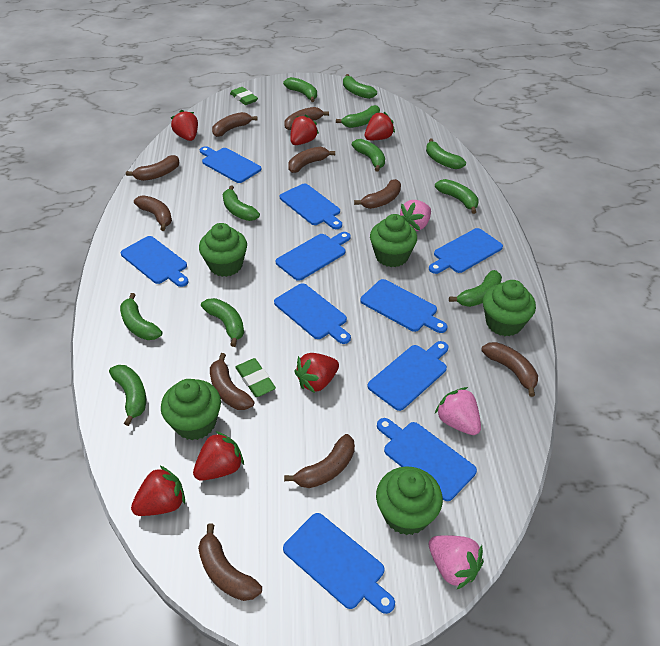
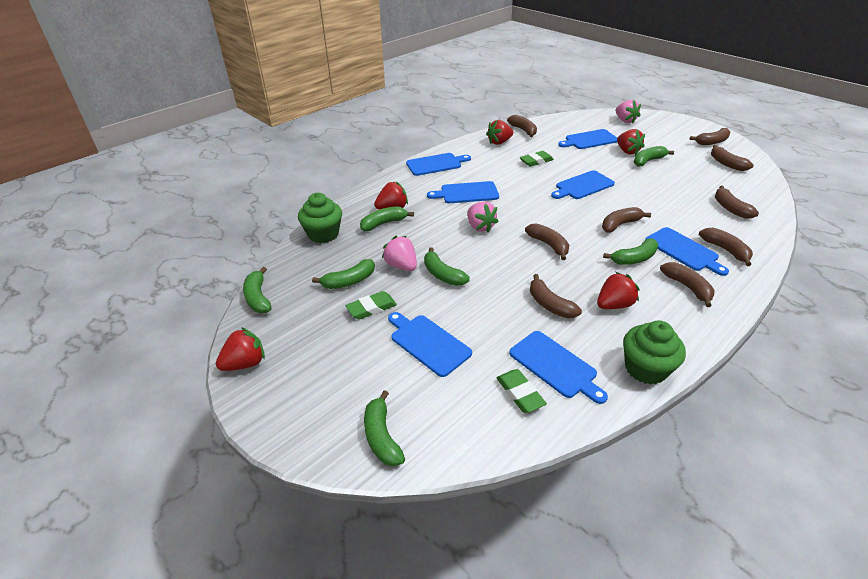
blue cutting board: 10 -> 7
brown banana: 10 -> 9
green banana: 11 -> 7
green cupcake: 5 -> 2
green eraser: 2 -> 3
red strawberry: 6 -> 5

